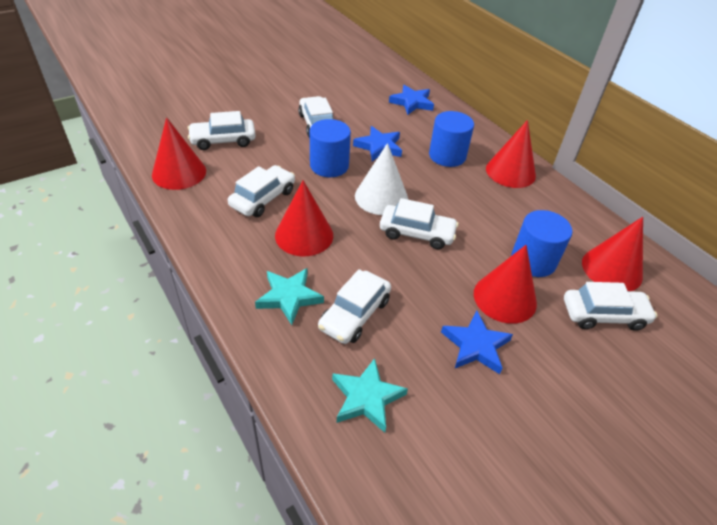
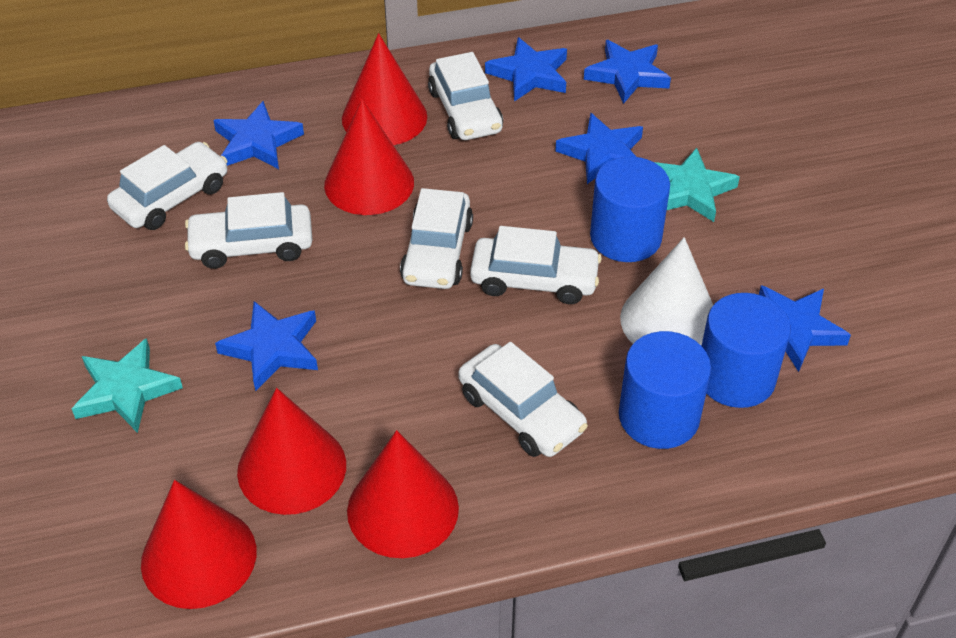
blue star: 3 -> 6

